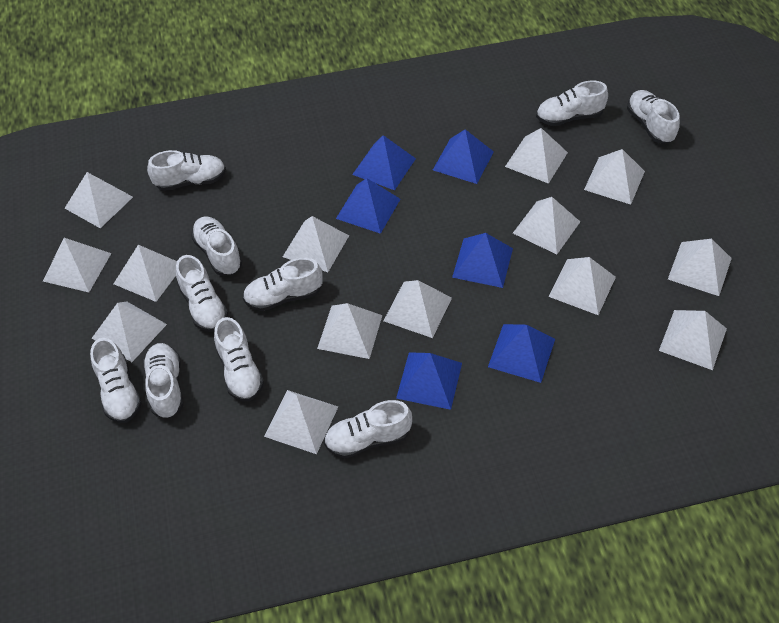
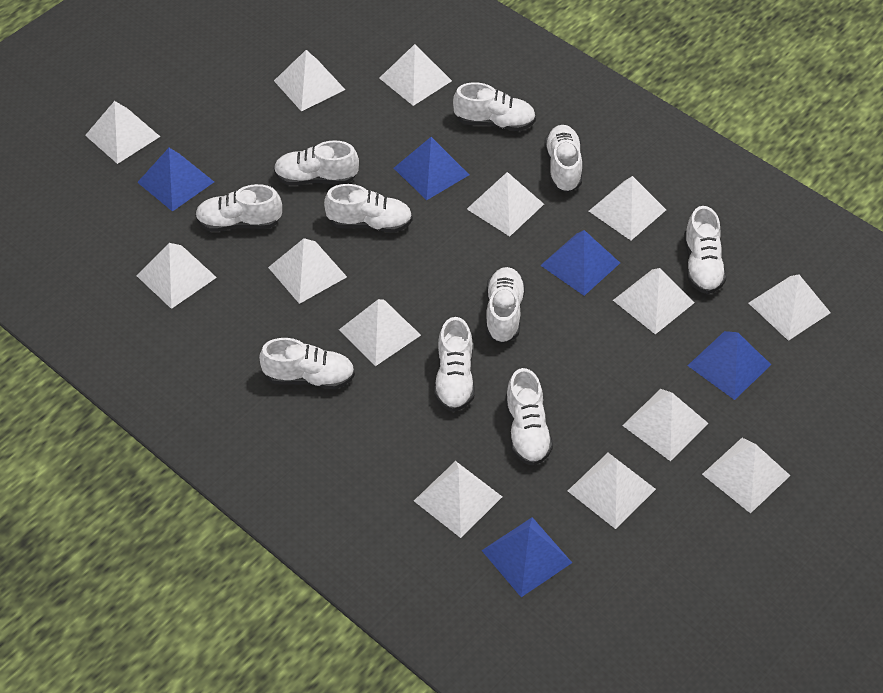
blue pyramid: 6 -> 5

